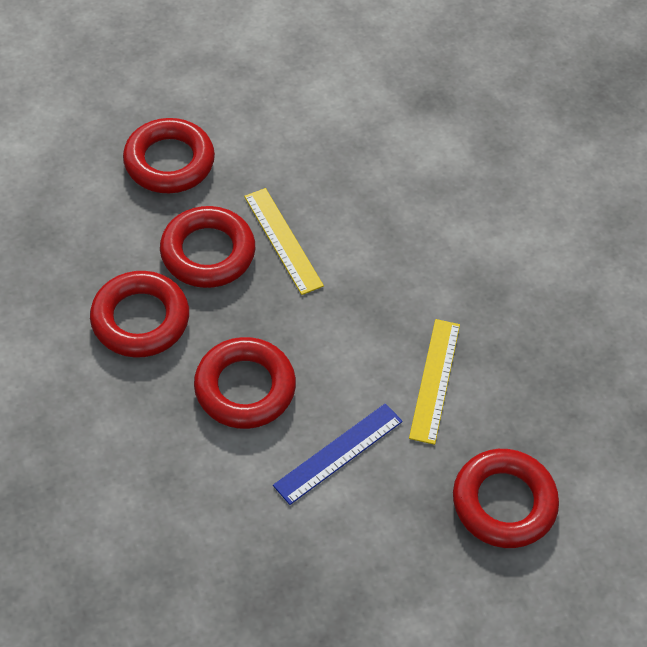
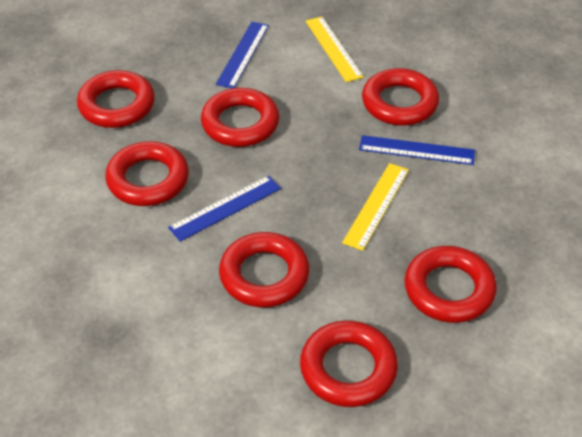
blue ruler: 1 -> 3
red ring: 5 -> 7

